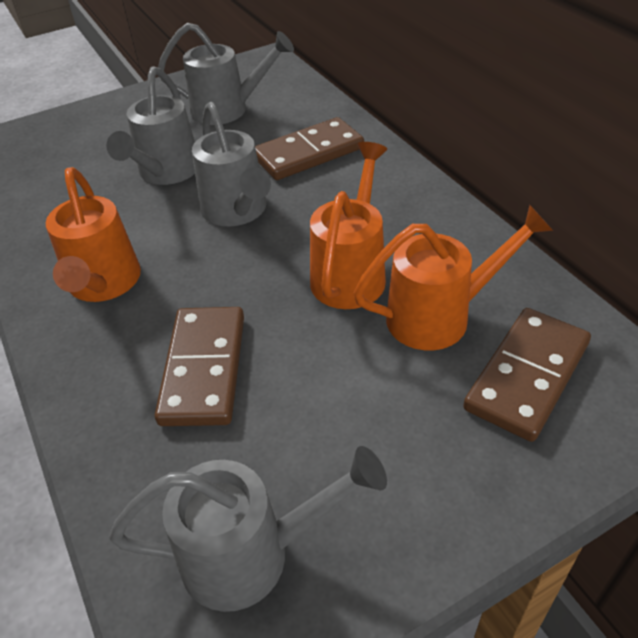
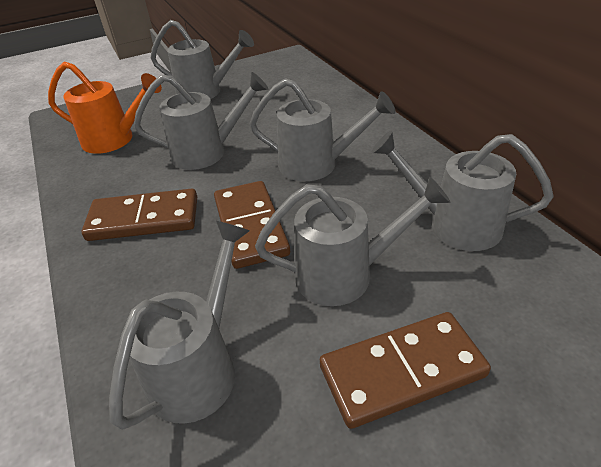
grey watering can: 4 -> 6
orange watering can: 3 -> 1

